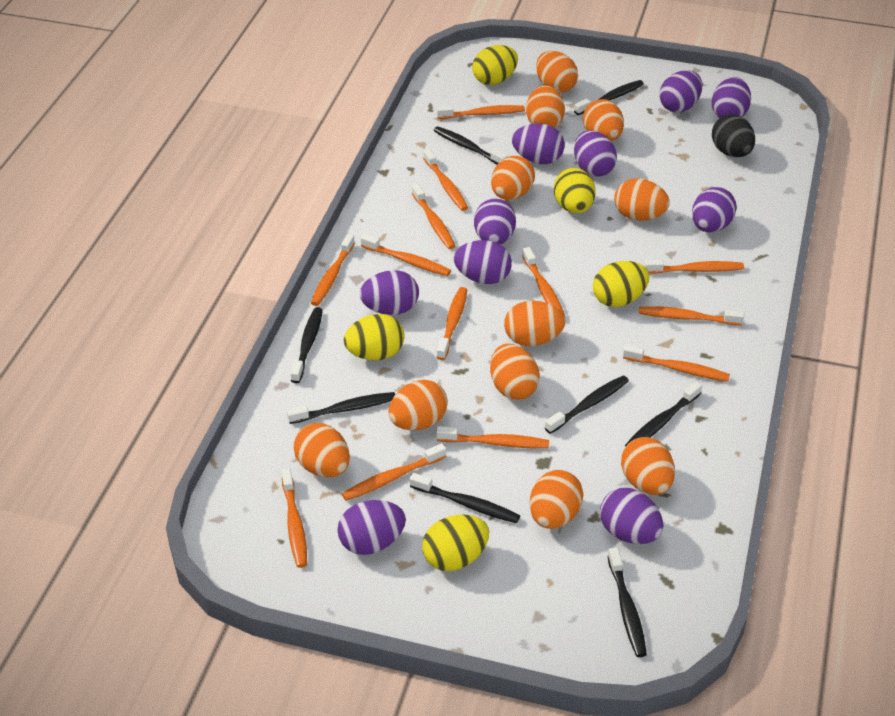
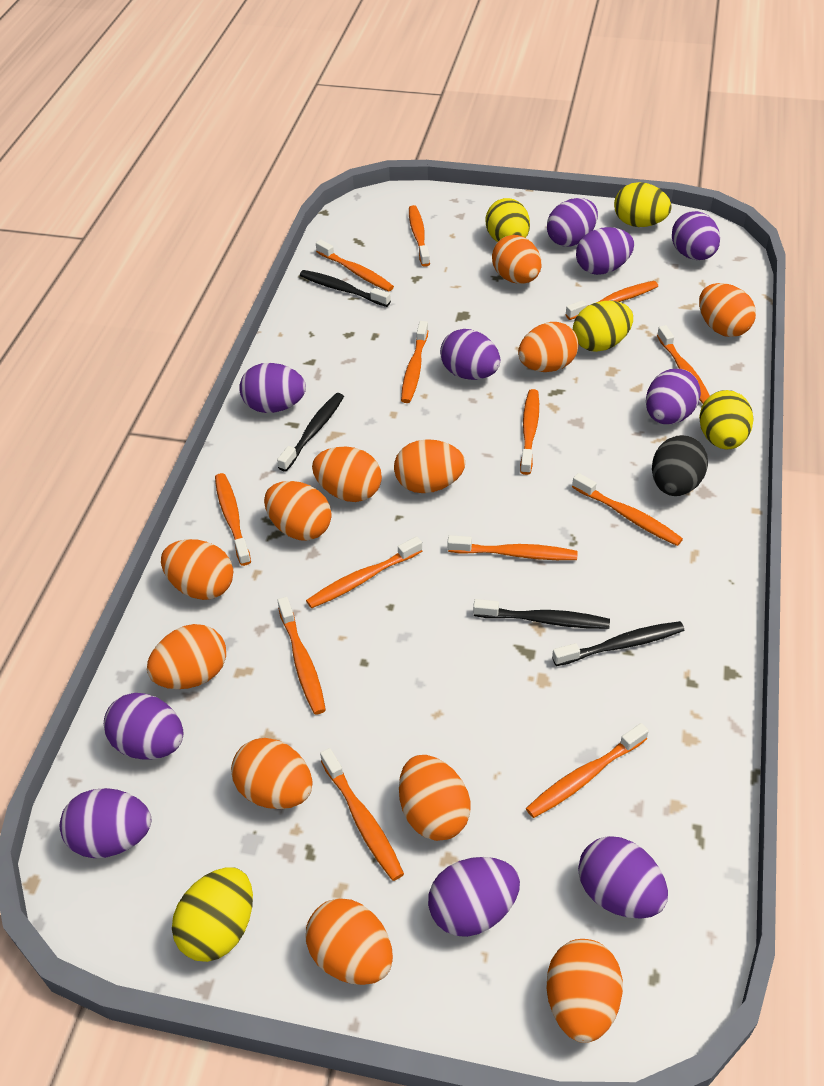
black toothbrush: 8 -> 4
orange egg: 11 -> 12

